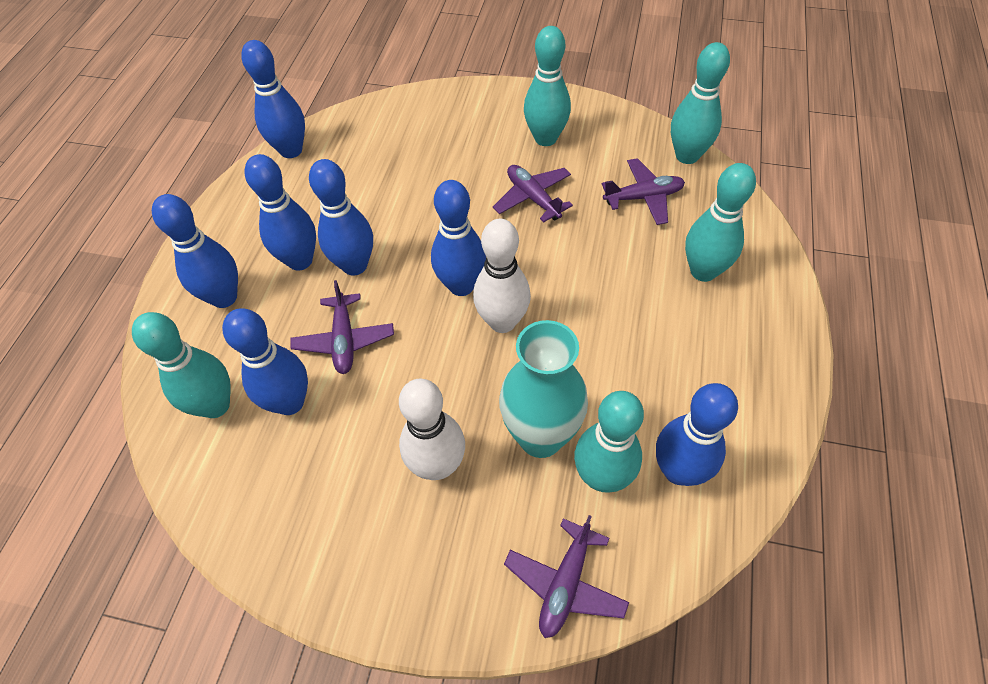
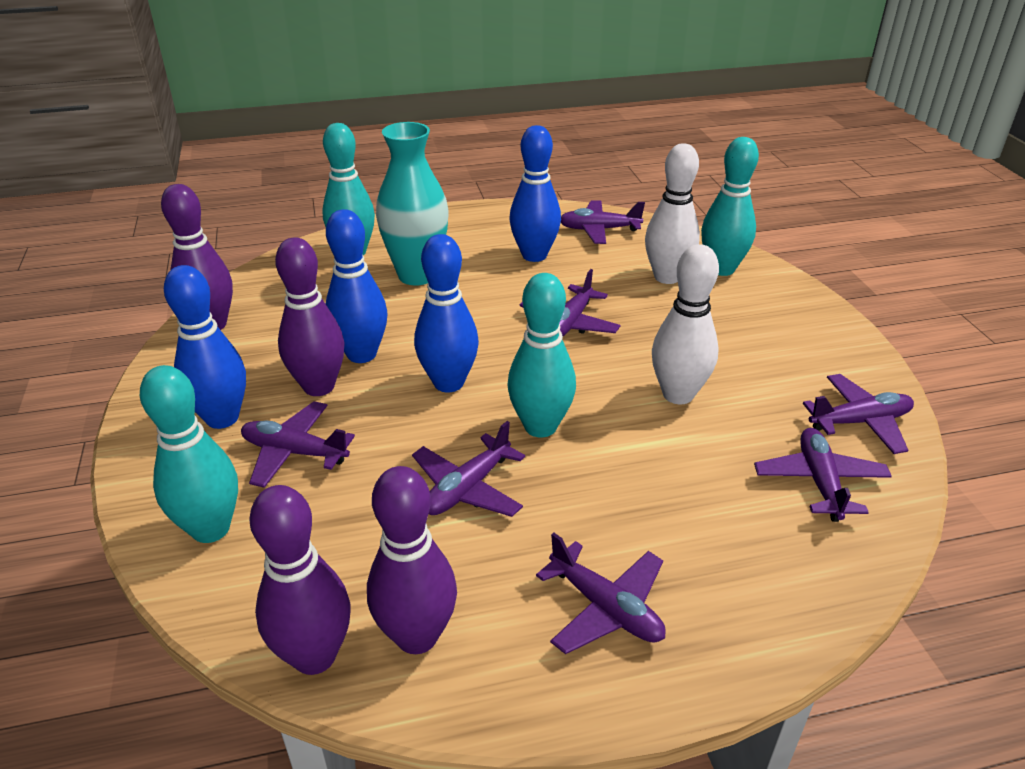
blue bowling pin: 7 -> 4
purple bowling pin: 0 -> 4
purple plane: 4 -> 7
turquoise bowling pin: 5 -> 4

